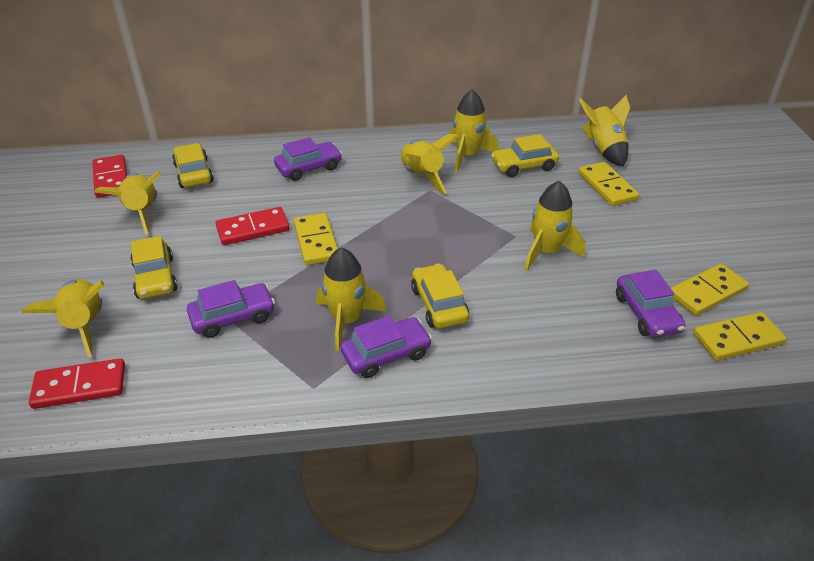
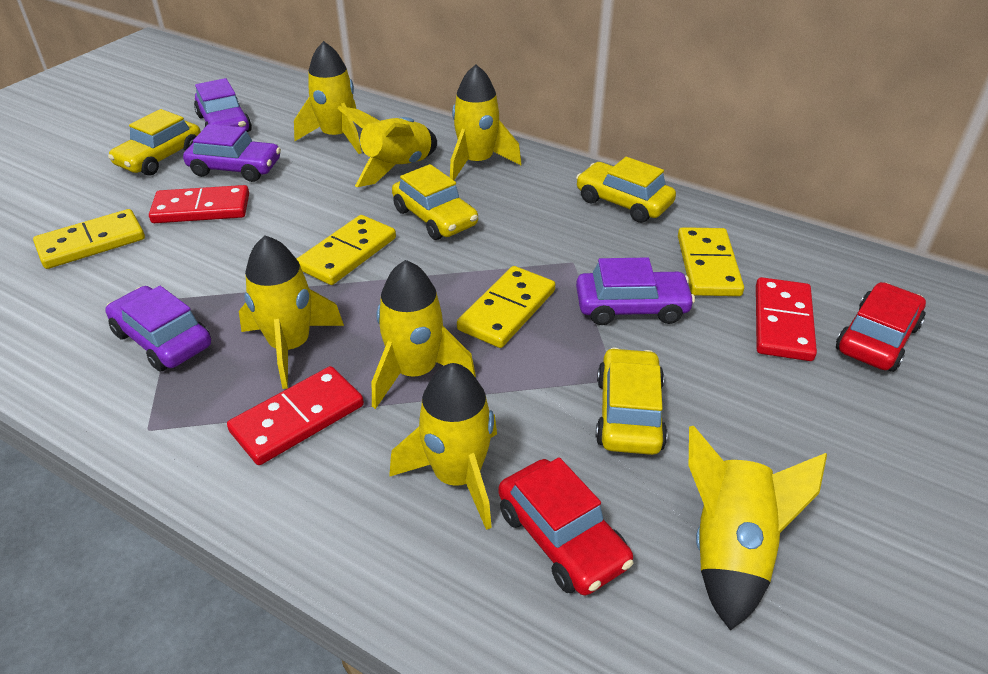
red car: 0 -> 2

